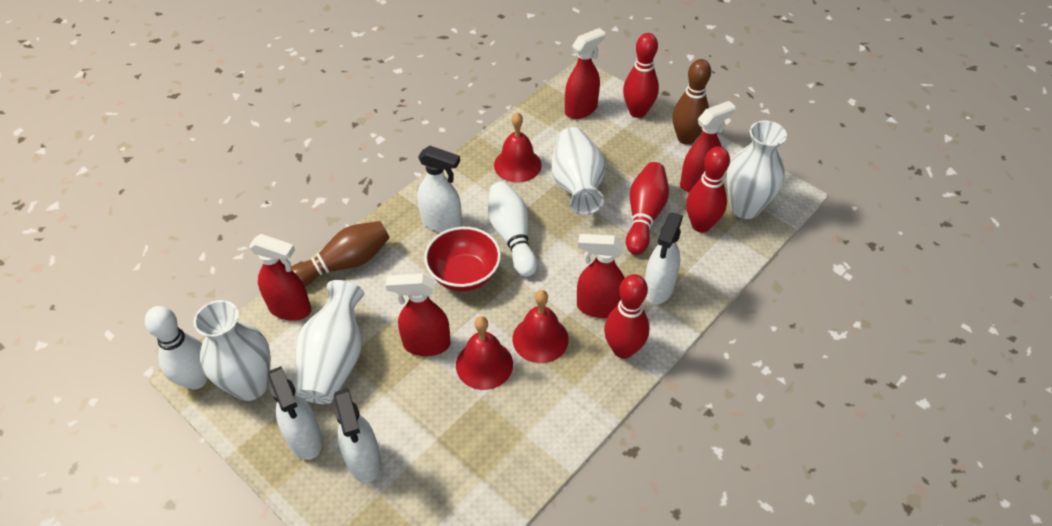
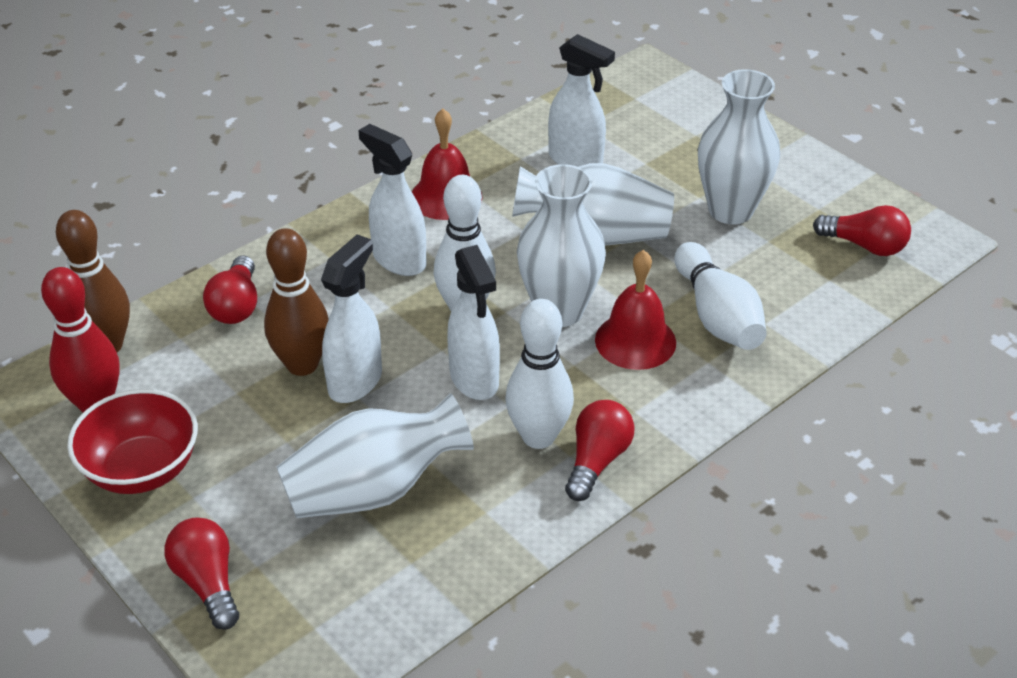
red bell: 3 -> 2
red bowling pin: 4 -> 1
red light bulb: 0 -> 4
red spray bottle: 5 -> 0
white bowling pin: 2 -> 3

